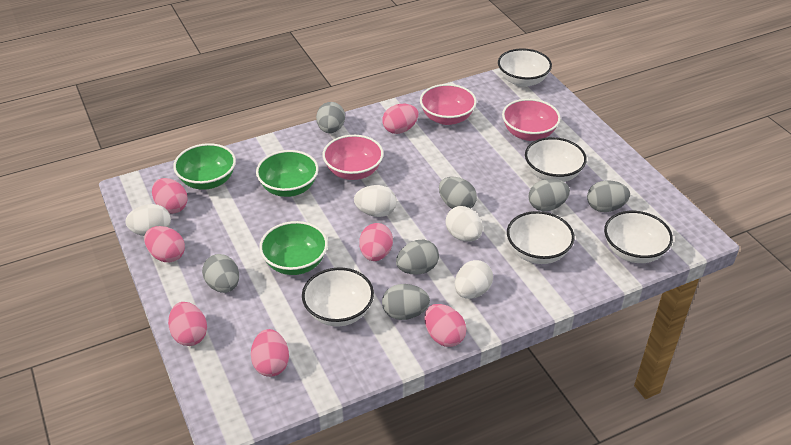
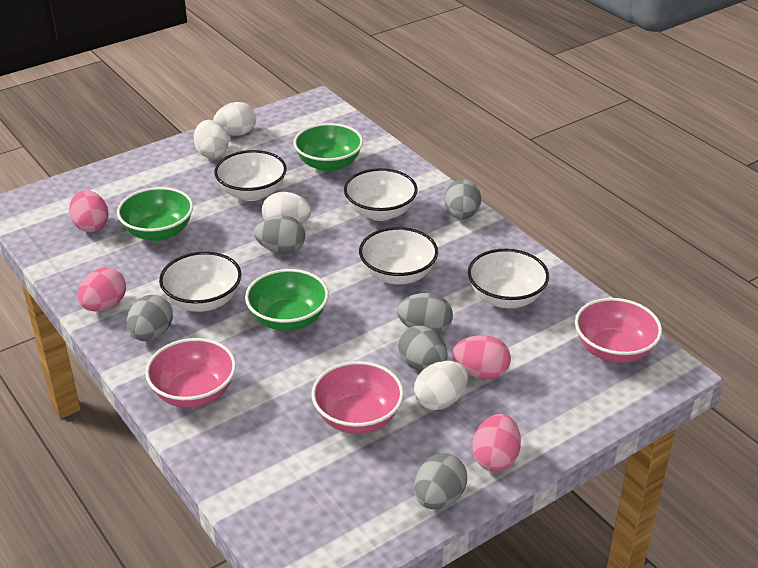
grey egg: 7 -> 6
pink egg: 7 -> 4

